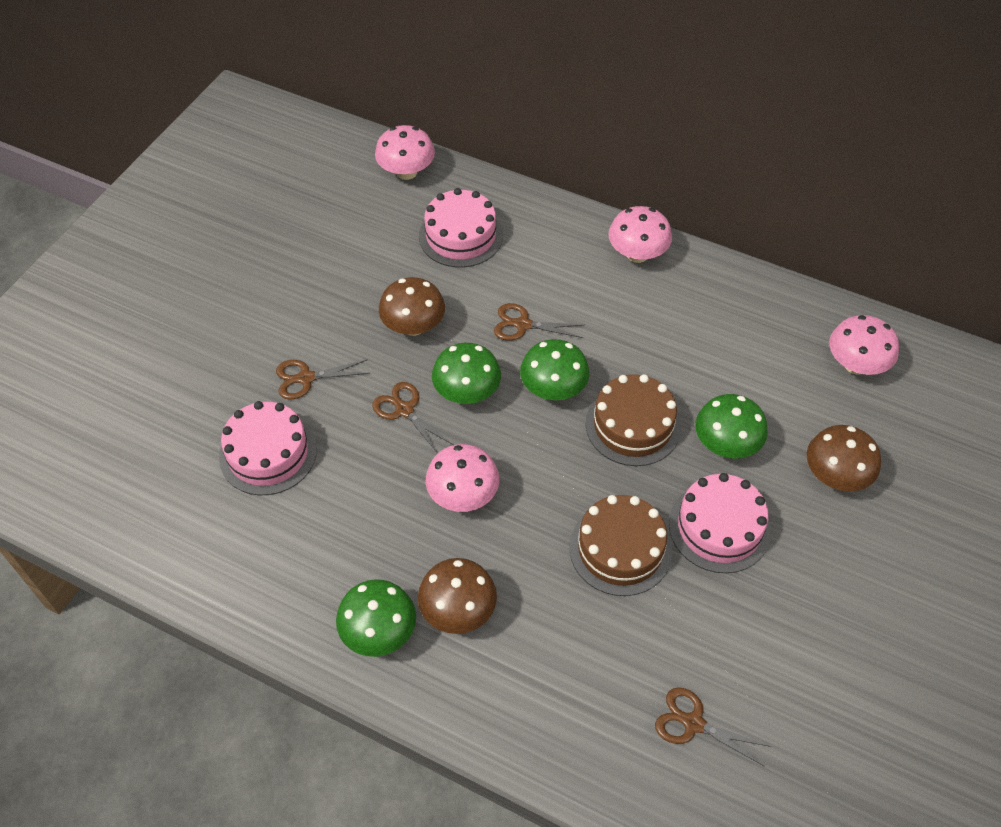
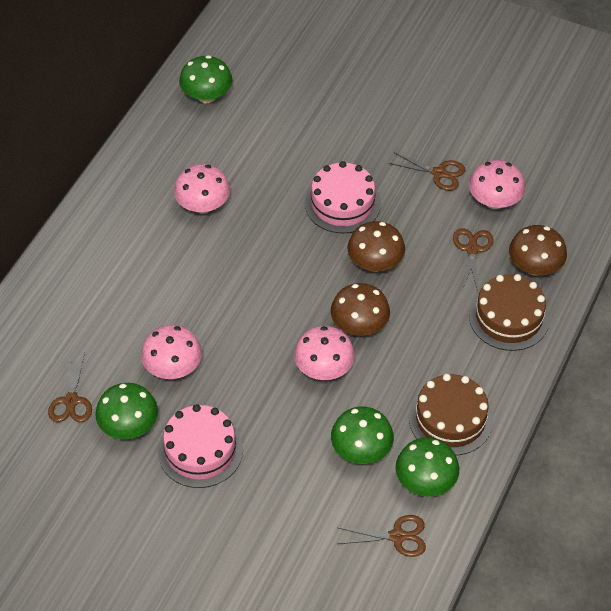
pink cake: 3 -> 2

